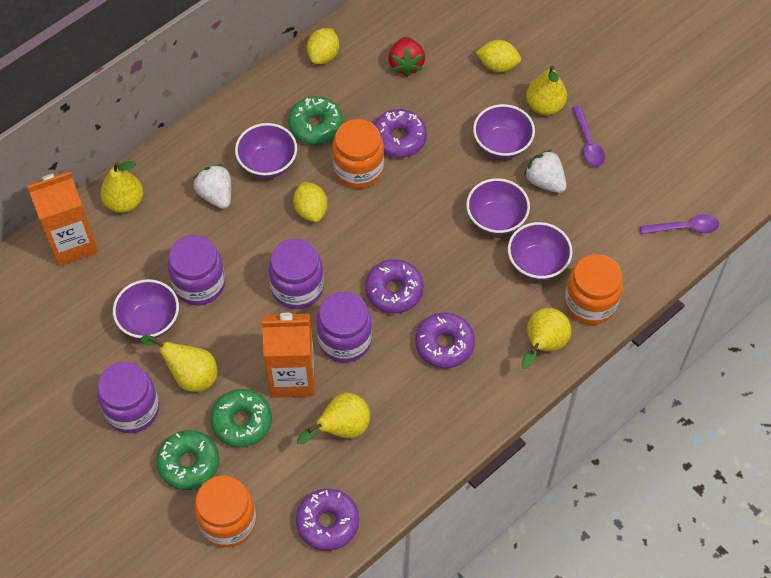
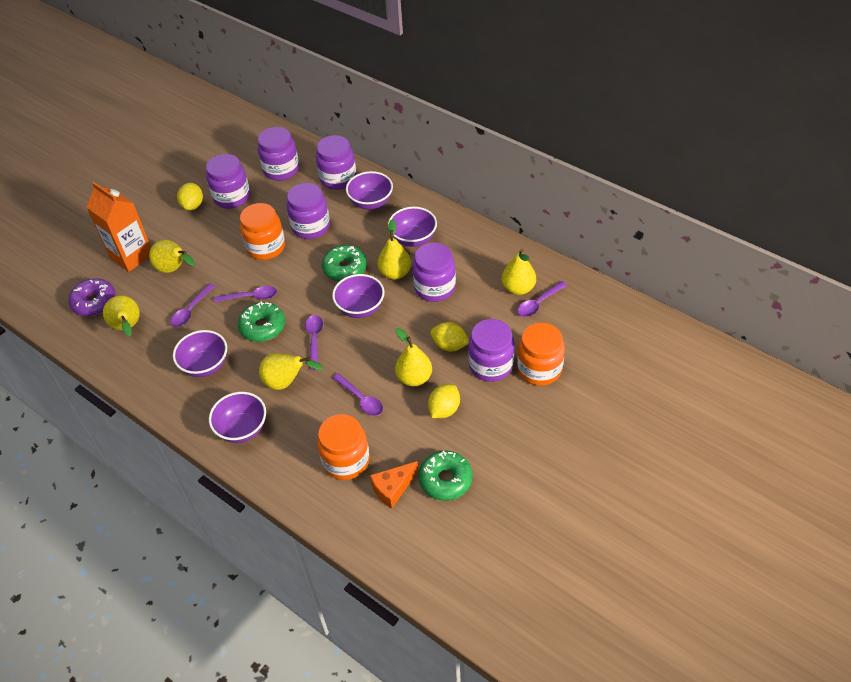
orange carton: 2 -> 1
orange cheese: 0 -> 1
purple donut: 4 -> 1
purple jar: 4 -> 6
purple spoon: 2 -> 5
red strawberry: 1 -> 0
white strawberry: 2 -> 0
yellow pear: 5 -> 6

